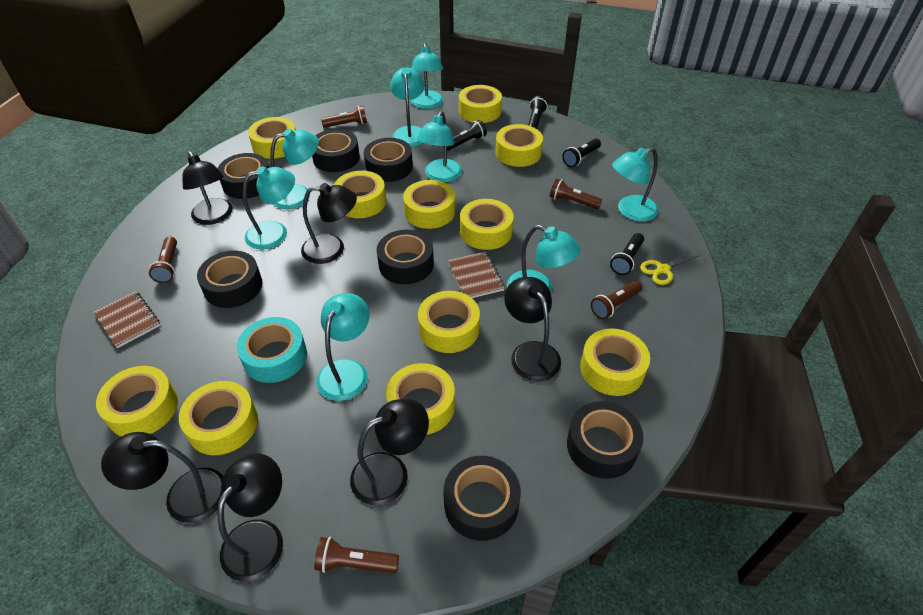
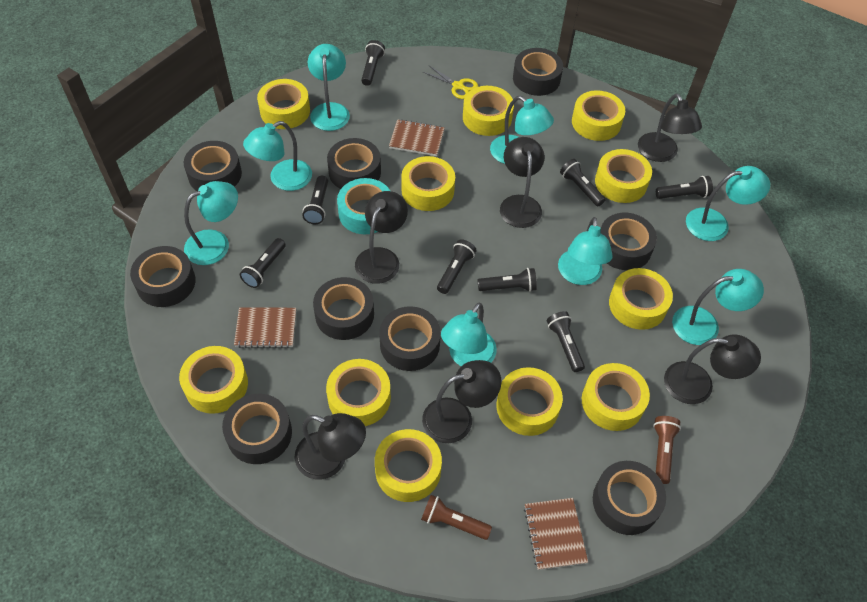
black flashlight: 4 -> 8
black tape: 7 -> 9
brown flashlight: 5 -> 2
brown notebook: 2 -> 3

